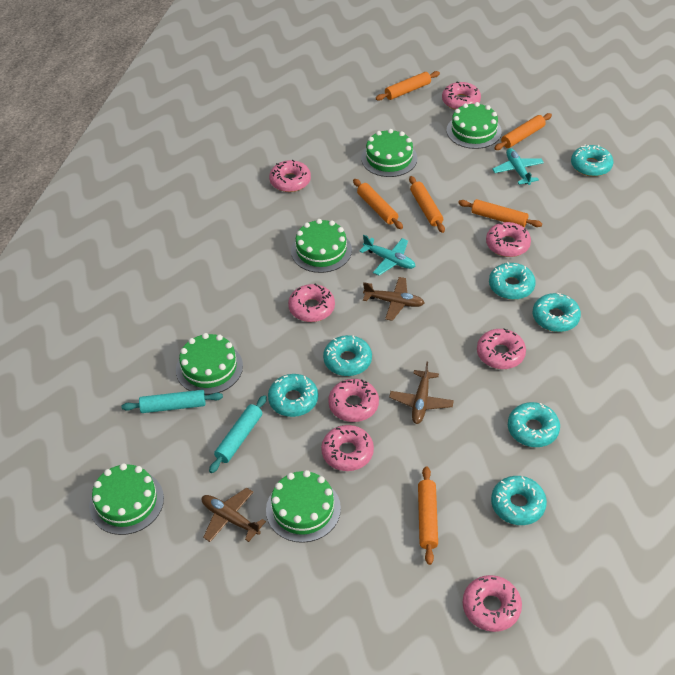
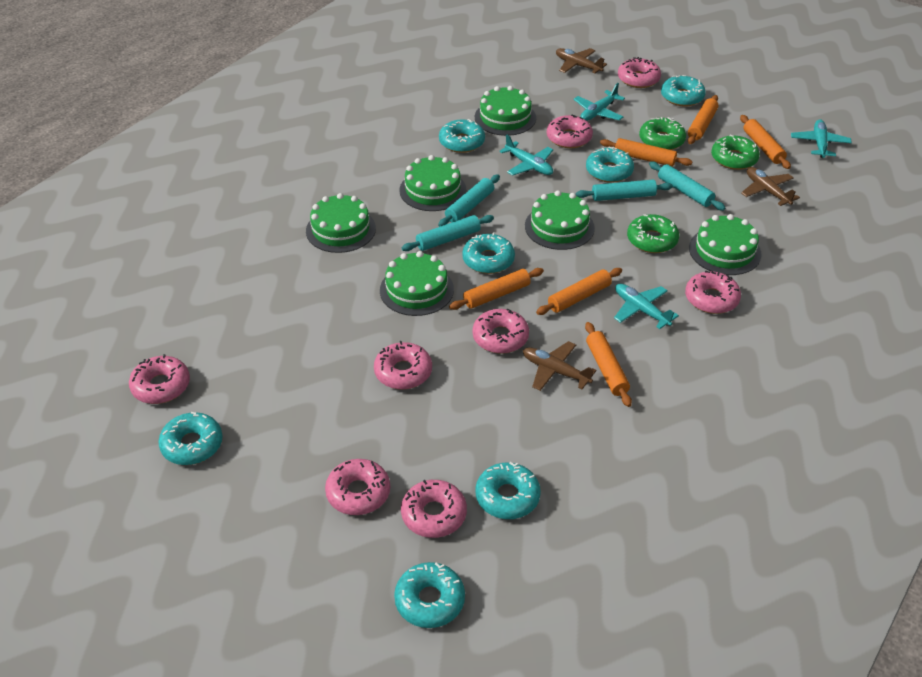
green donut: 0 -> 3
turquoise plane: 2 -> 4
turquoise rolling pin: 2 -> 4

